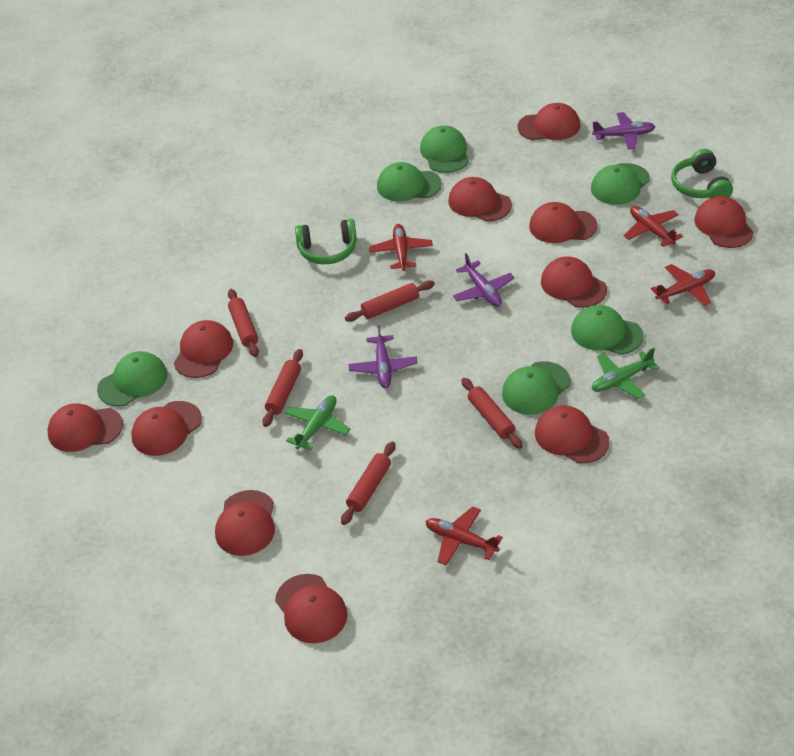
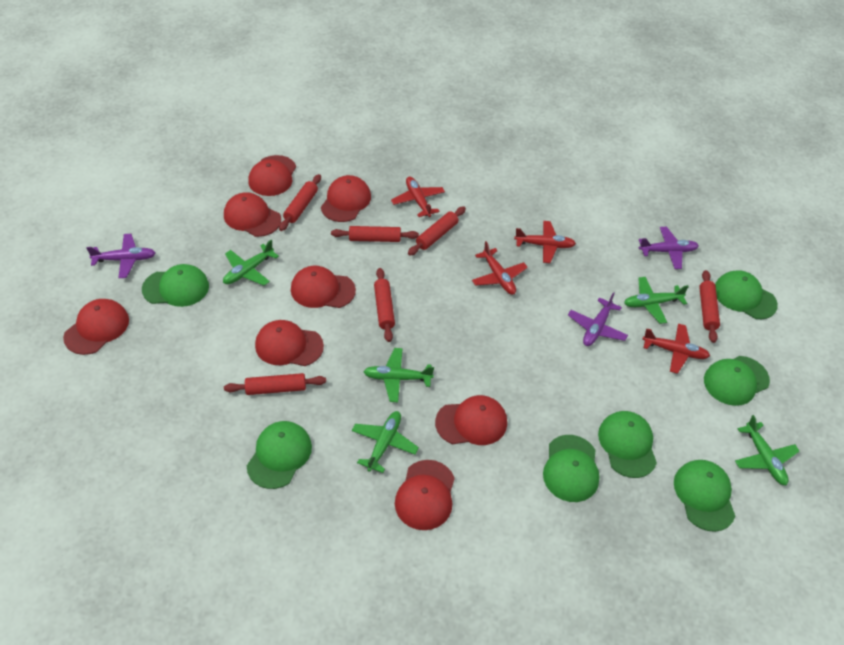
green cap: 6 -> 7
green headphones: 2 -> 0
green plane: 2 -> 5
red cap: 11 -> 8
red rolling pin: 5 -> 6

